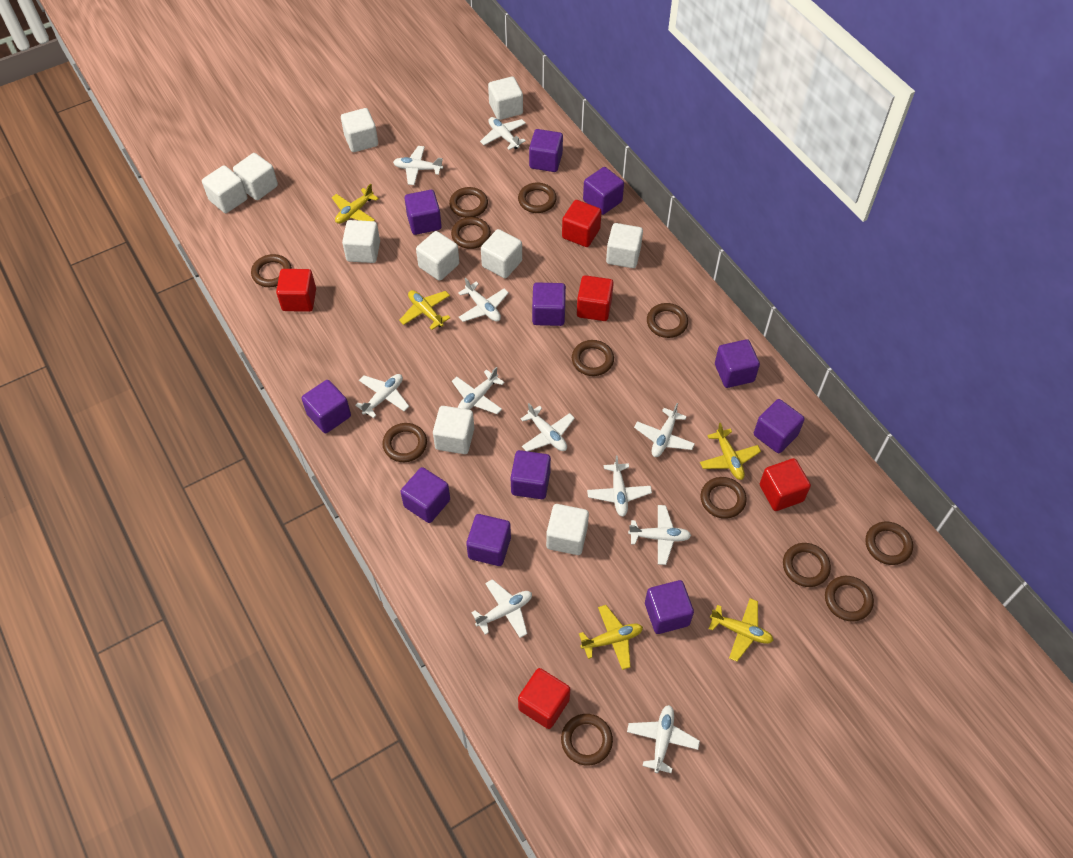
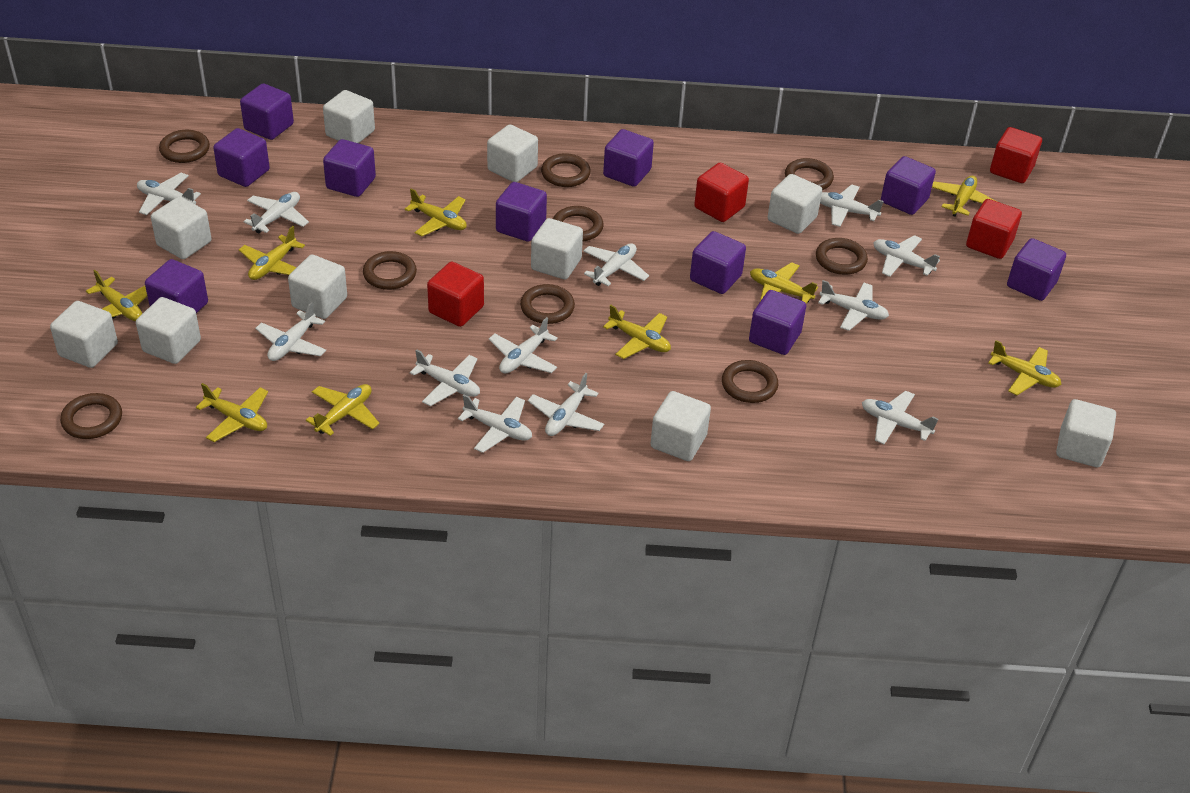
brown ring: 12 -> 9
purple cube: 11 -> 10
red cube: 5 -> 4
white plane: 11 -> 12
yellow plane: 5 -> 9

